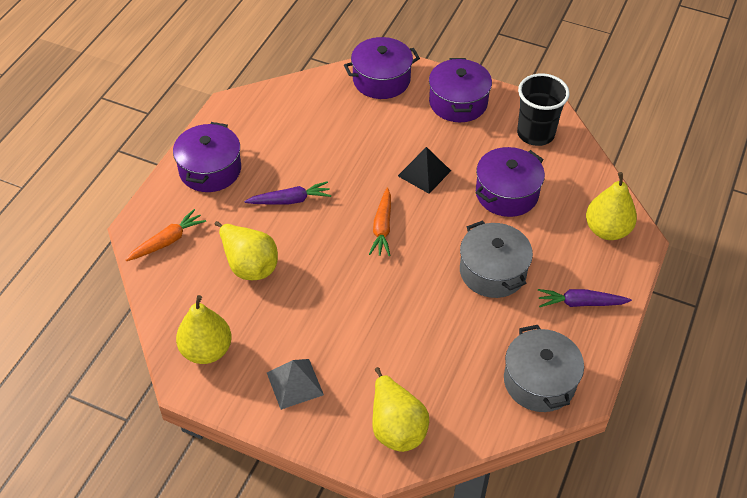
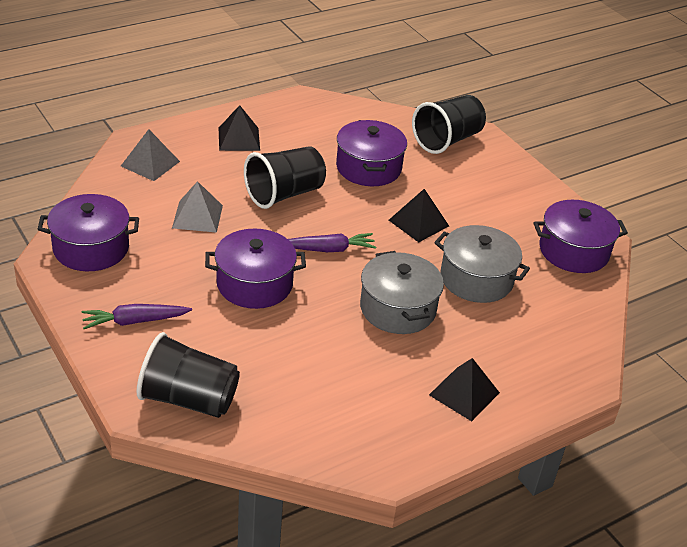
black cup: 1 -> 3
black pyramid: 1 -> 3
grey pyramid: 1 -> 2
orange carrot: 2 -> 0
yellow pear: 4 -> 0

